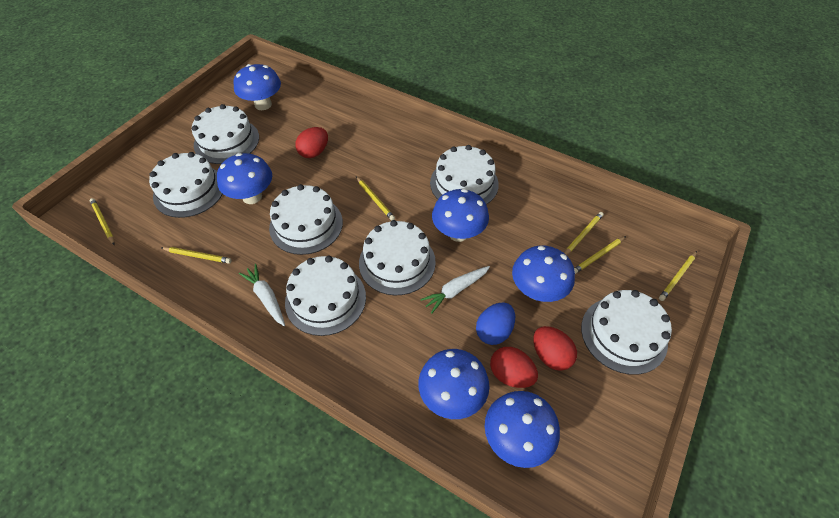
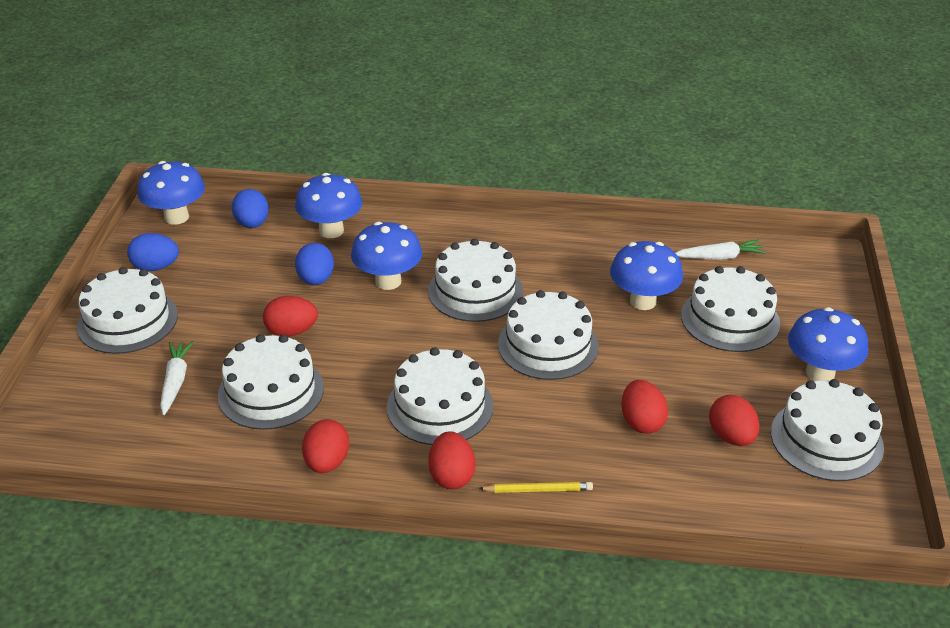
blue egg: 1 -> 3
blue mushroom: 6 -> 5
red egg: 3 -> 5
yellow pencil: 6 -> 1

